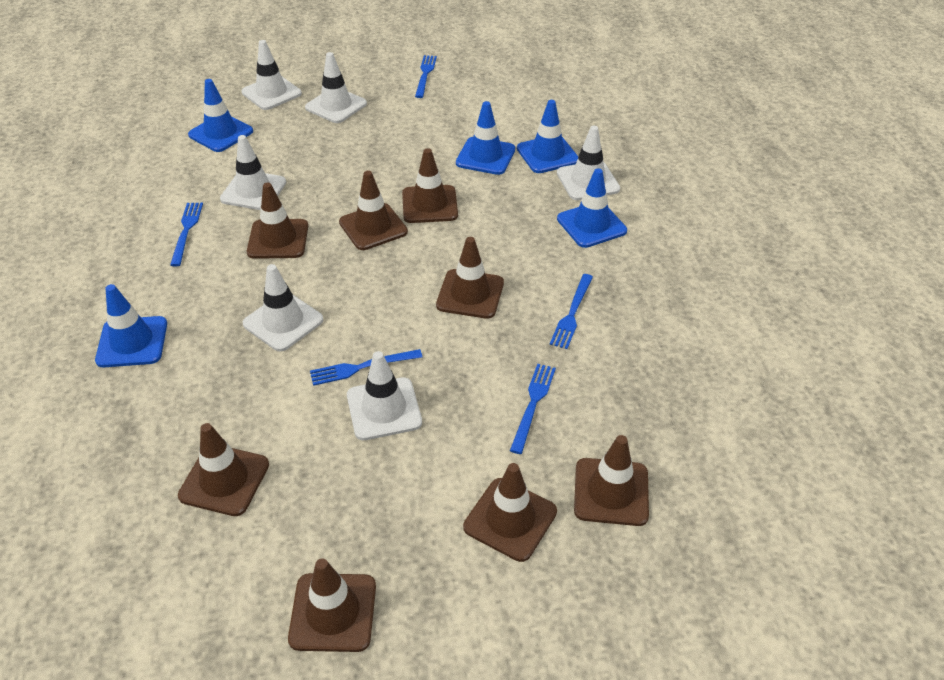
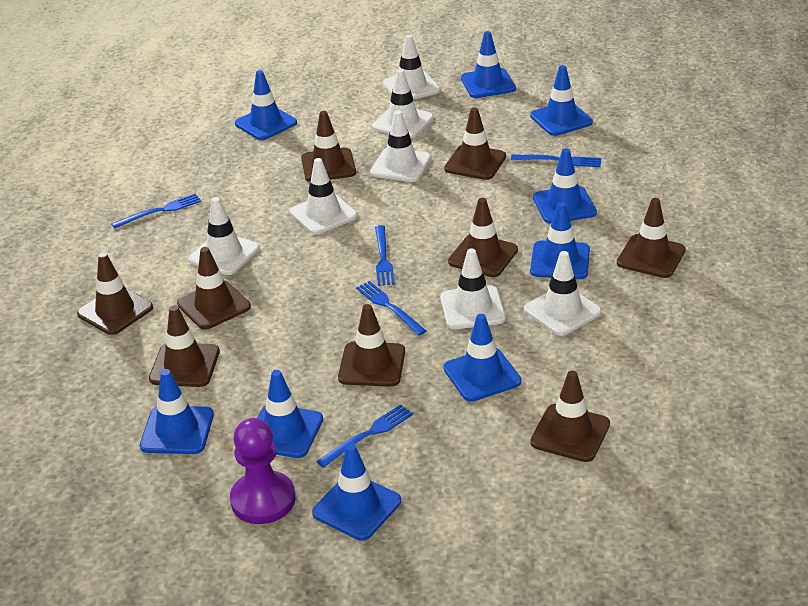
blue traffic cone: 5 -> 9
brown traffic cone: 8 -> 9
purple pawn: 0 -> 1
white traffic cone: 6 -> 7

